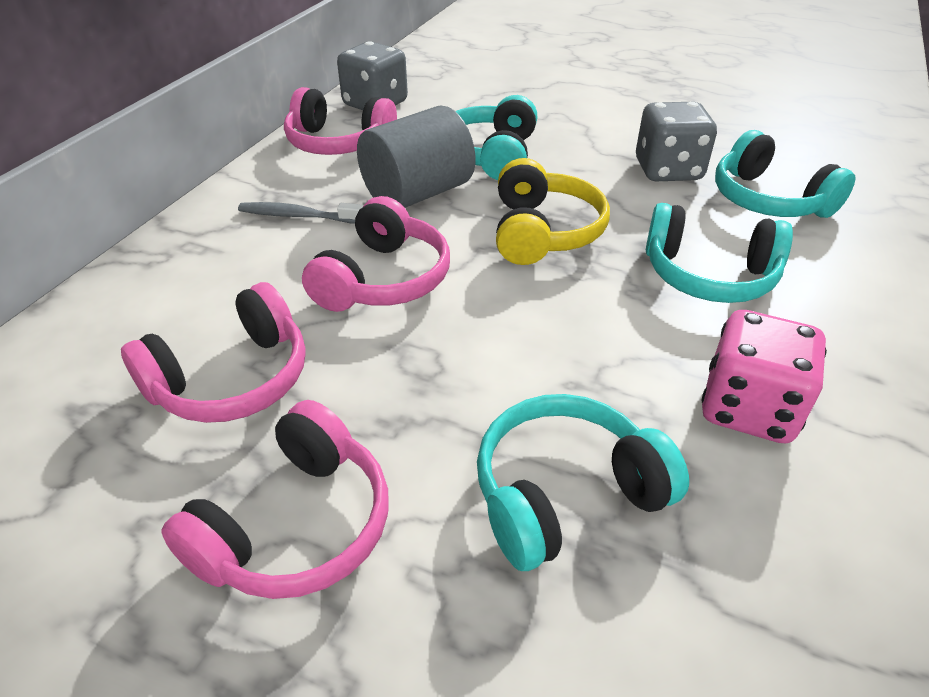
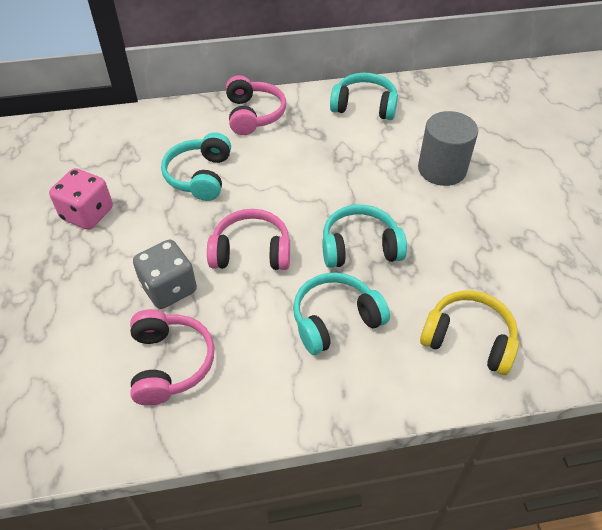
grey dice: 2 -> 1
grey toothbrush: 1 -> 0
pink headphones: 4 -> 3

